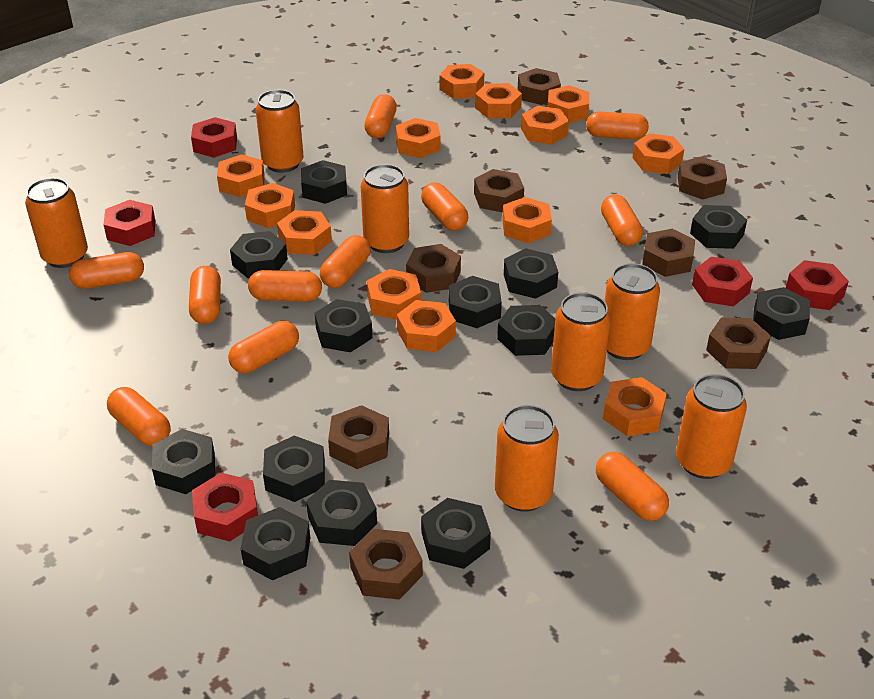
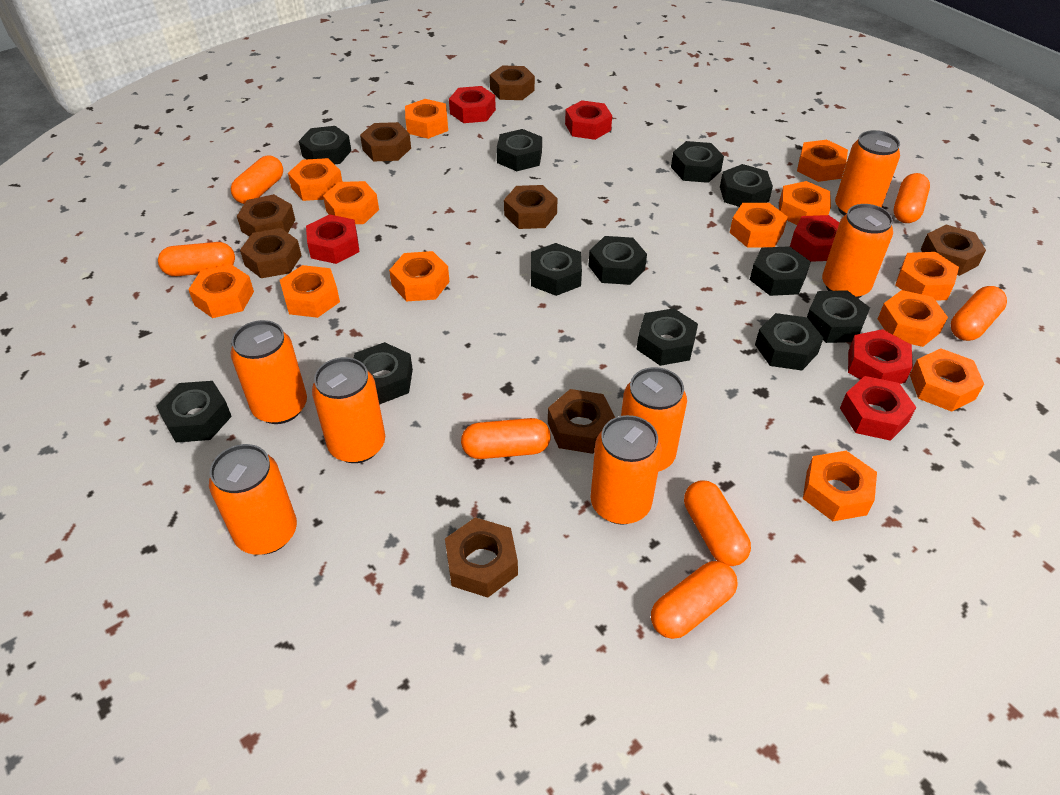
black nut: 13 -> 12
orange capsule: 11 -> 7
red nut: 5 -> 6

